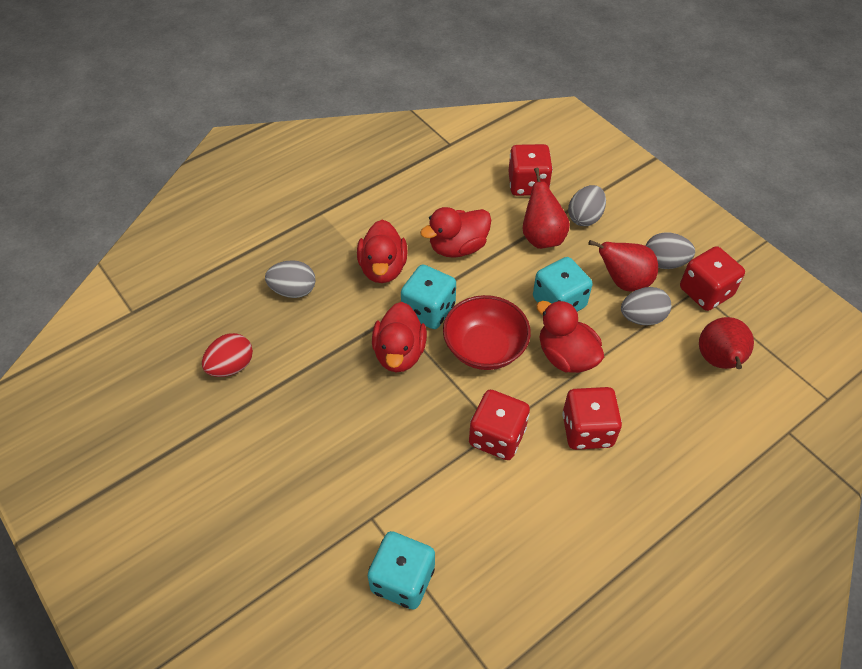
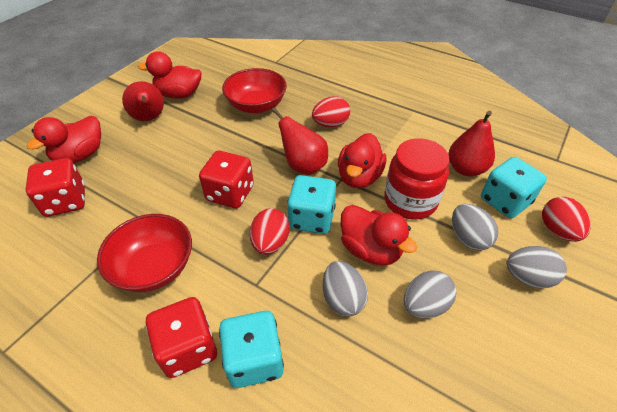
red bowl: 1 -> 2
red dice: 4 -> 3
red egg: 1 -> 3
red jar: 0 -> 1

